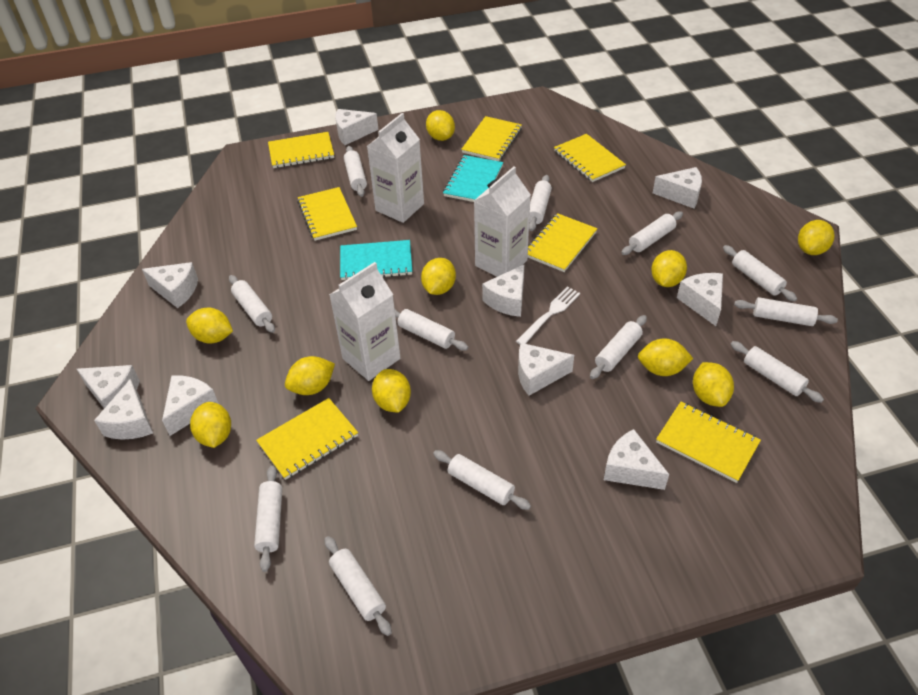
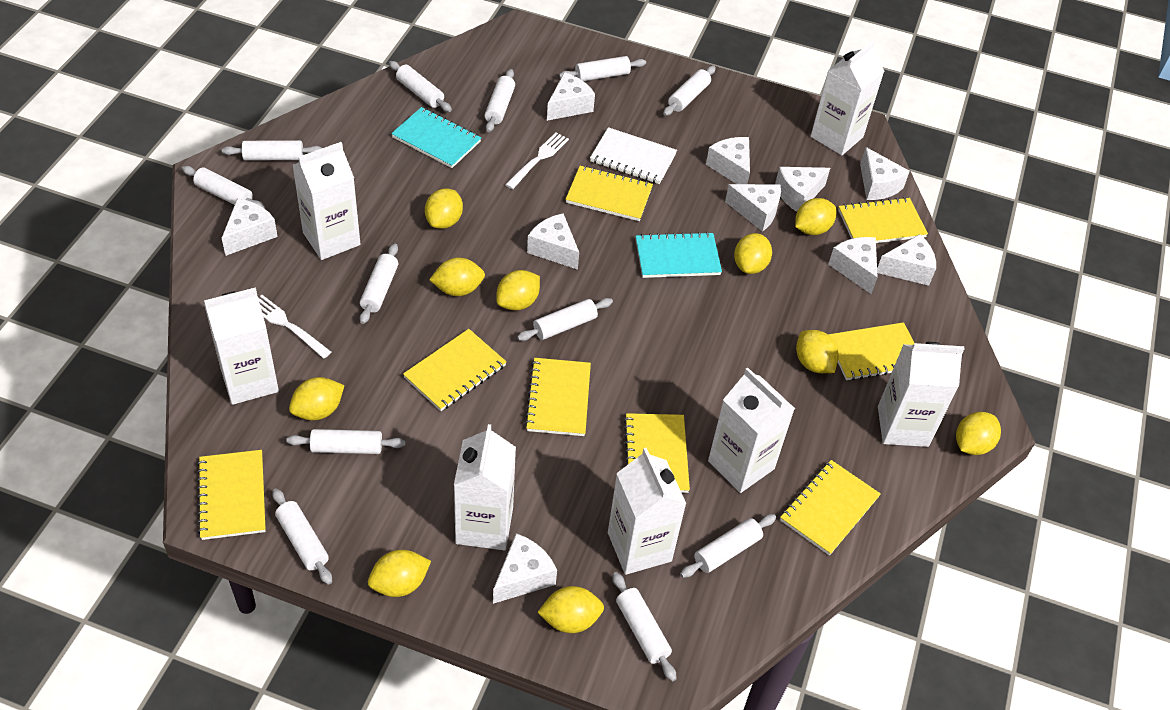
white carton: 3 -> 7
white fork: 1 -> 2
white notebook: 0 -> 1
yellow notebook: 7 -> 8

